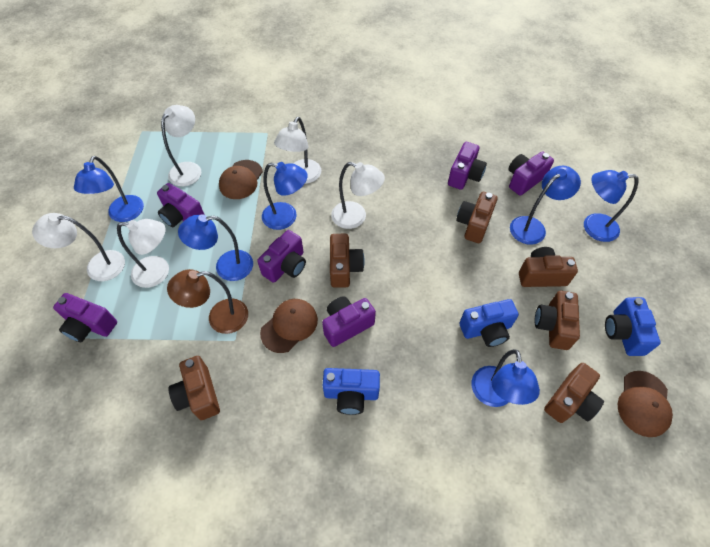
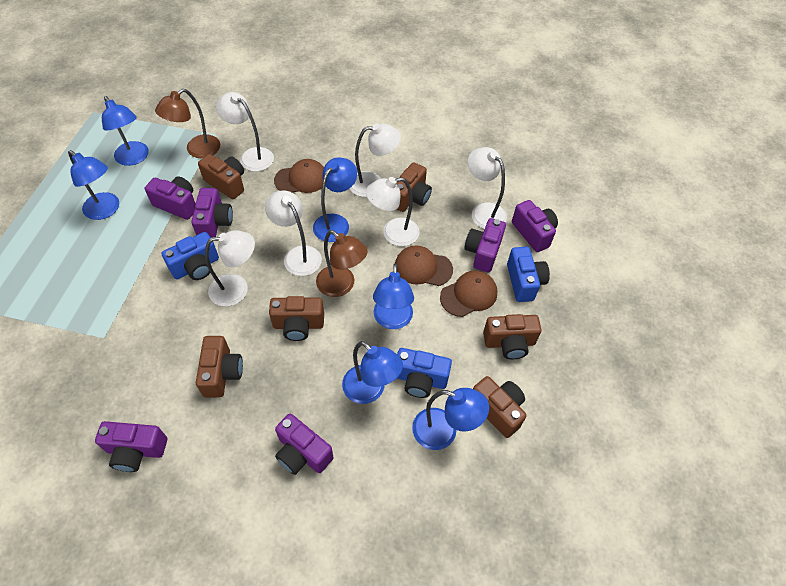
brown lamp: 1 -> 2
white lamp: 5 -> 6

